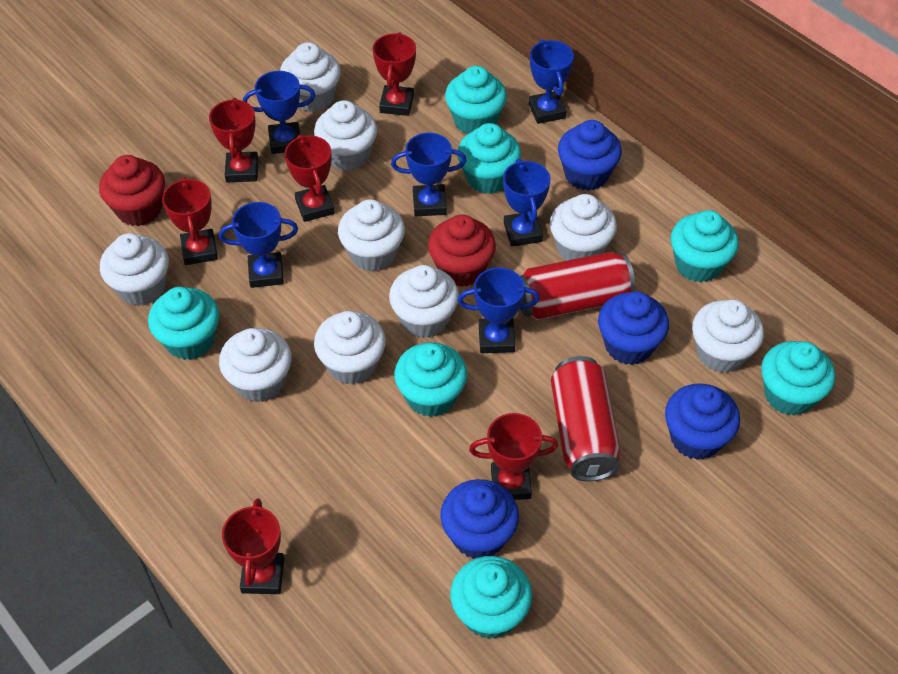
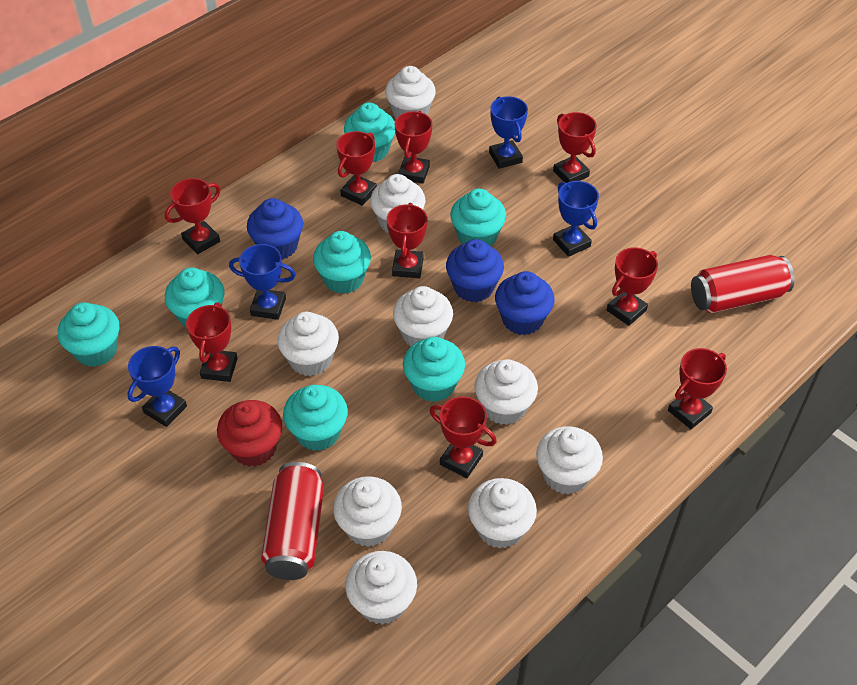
blue cupcake: 4 -> 3
blue trophy: 6 -> 4
red cupcake: 2 -> 1
red trophy: 6 -> 9

